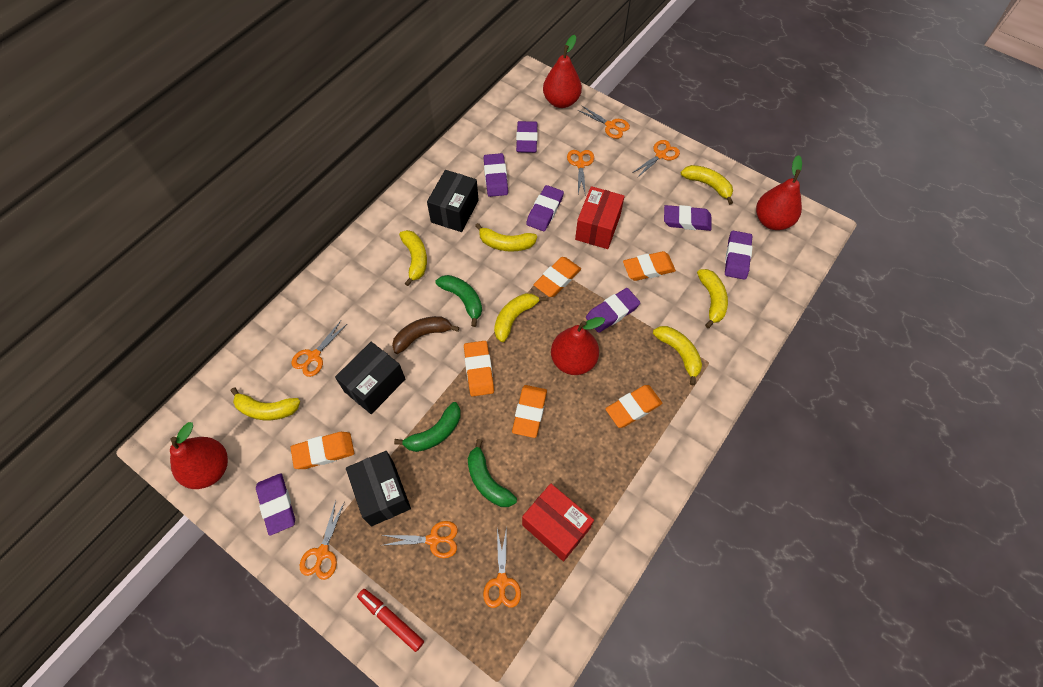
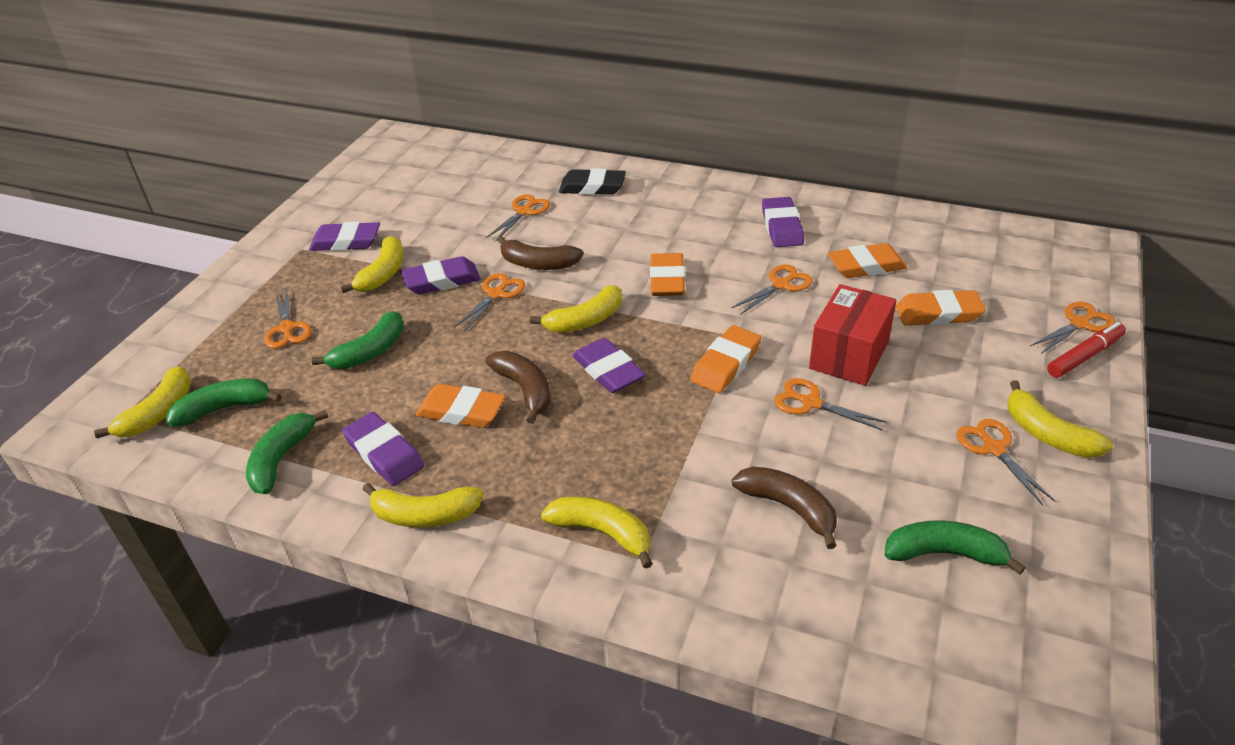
black box: 3 -> 0
black eraser: 0 -> 1
brown banana: 1 -> 3
green banana: 3 -> 4
orange eraser: 6 -> 5
purple eraser: 7 -> 5
red box: 2 -> 1
red pear: 4 -> 0
yellow banana: 7 -> 6

